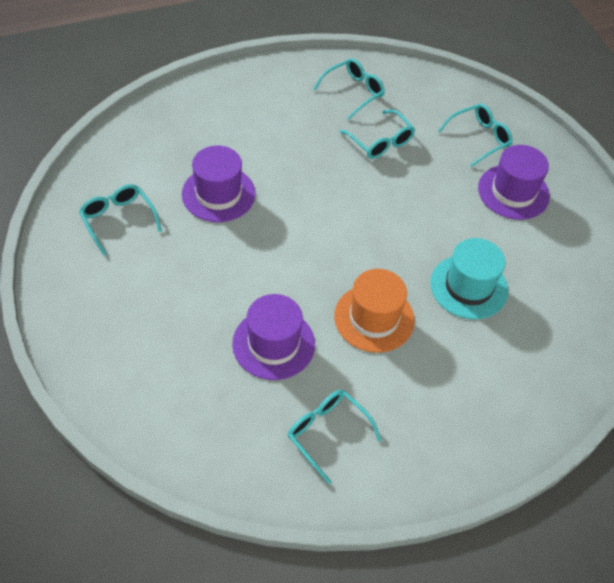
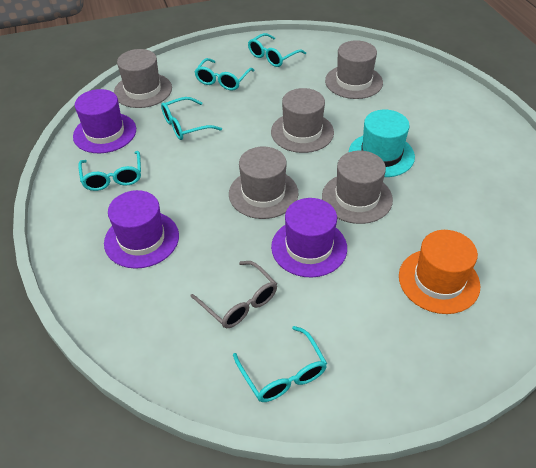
grey glasses: 0 -> 1
grey hat: 0 -> 5

